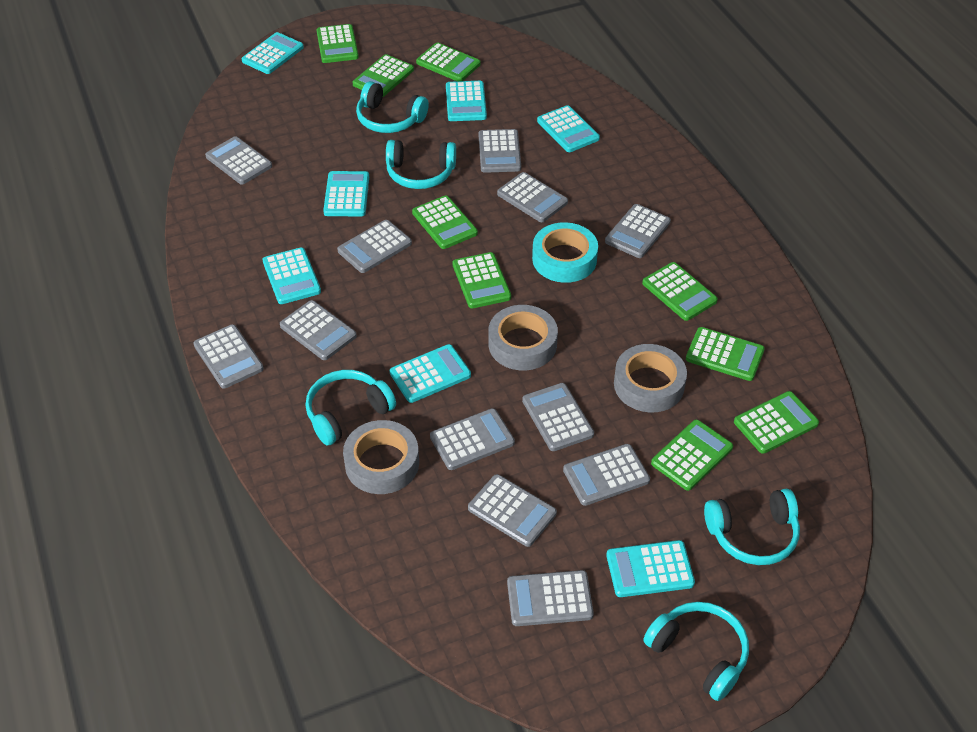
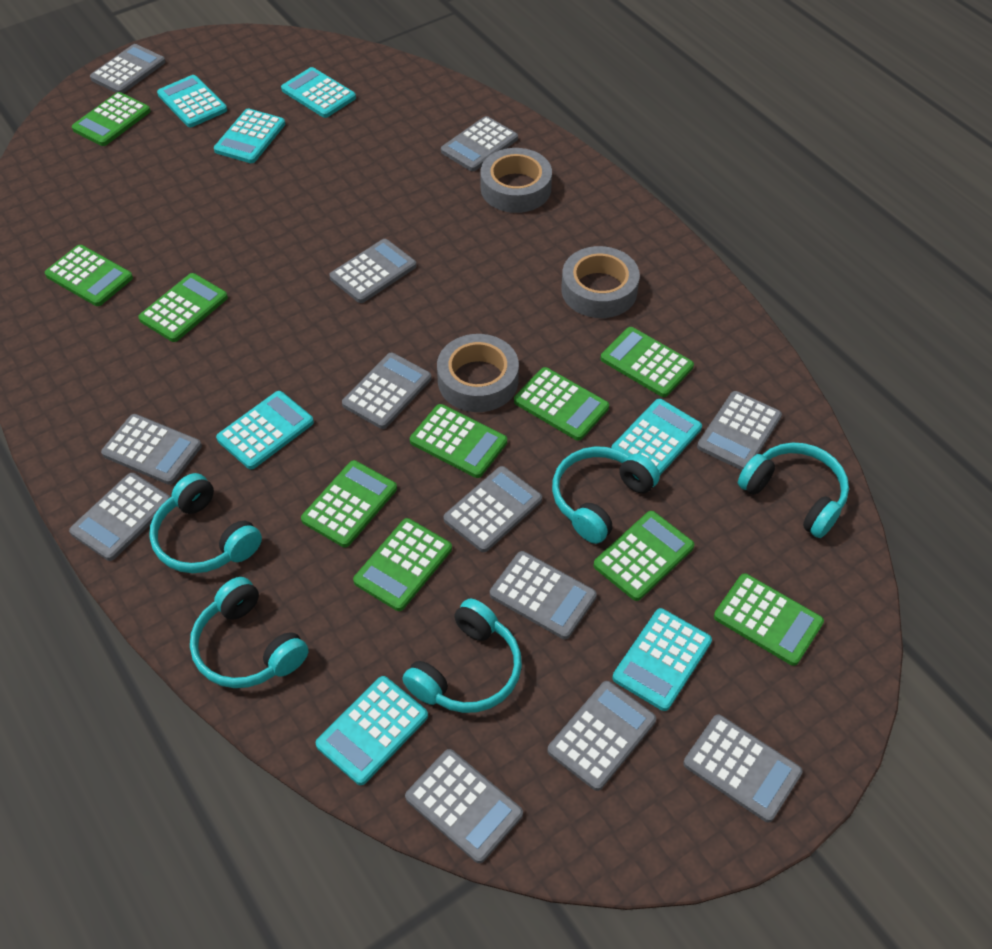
green calculator: 9 -> 10
turquoise tape: 1 -> 0

